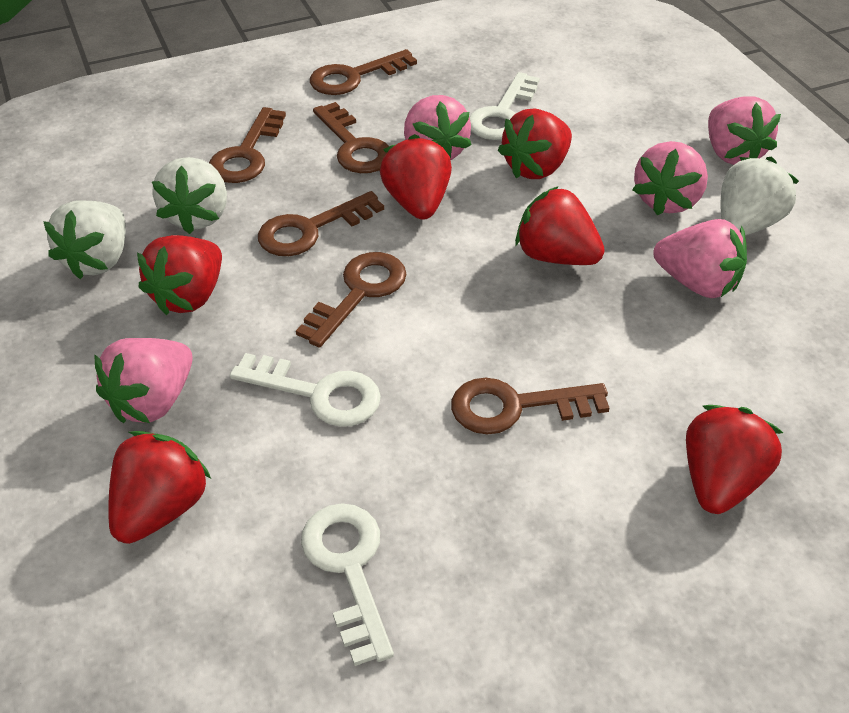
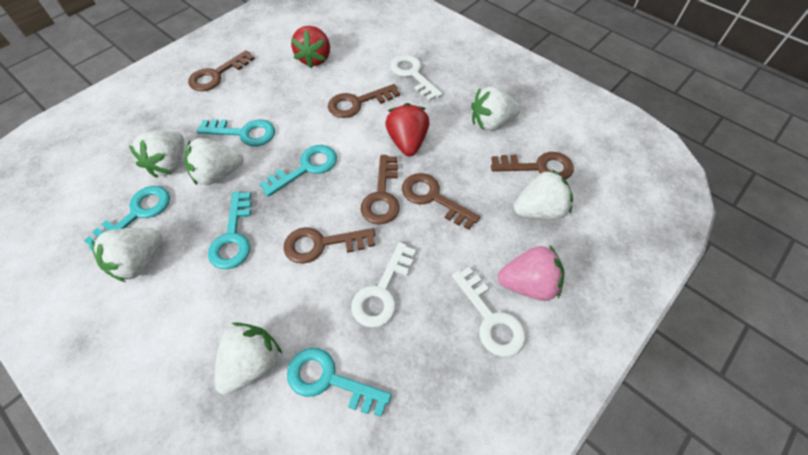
pink strawberry: 5 -> 1
red strawberry: 6 -> 2
turquoise key: 0 -> 5
white strawberry: 3 -> 6

